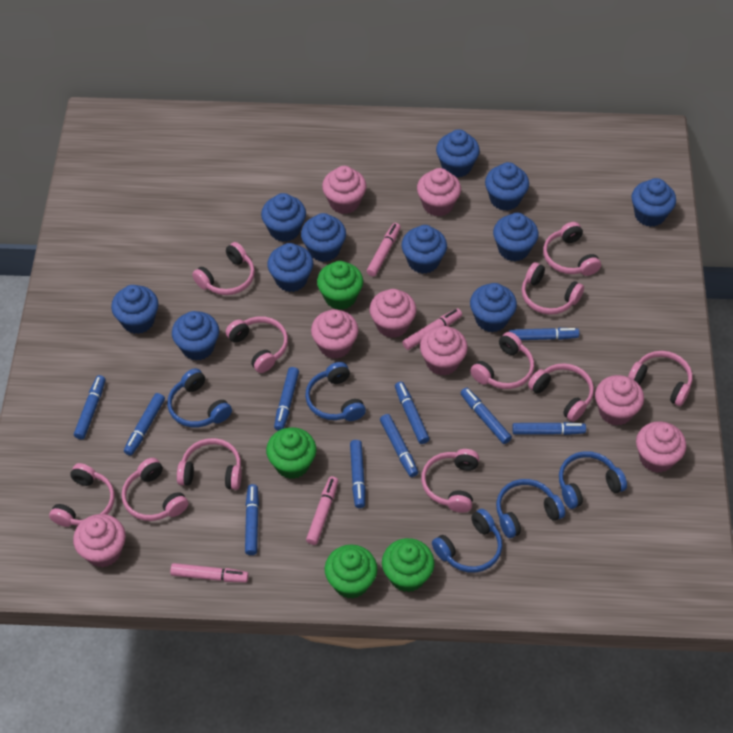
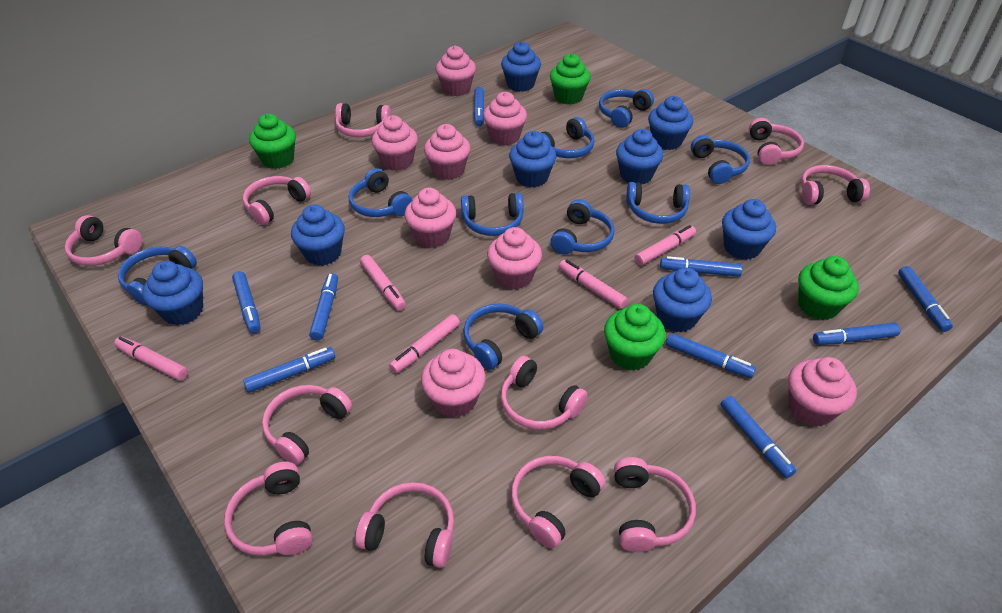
blue cupcake: 11 -> 8
blue headphones: 5 -> 9
blue marker: 10 -> 9
pink marker: 4 -> 5

